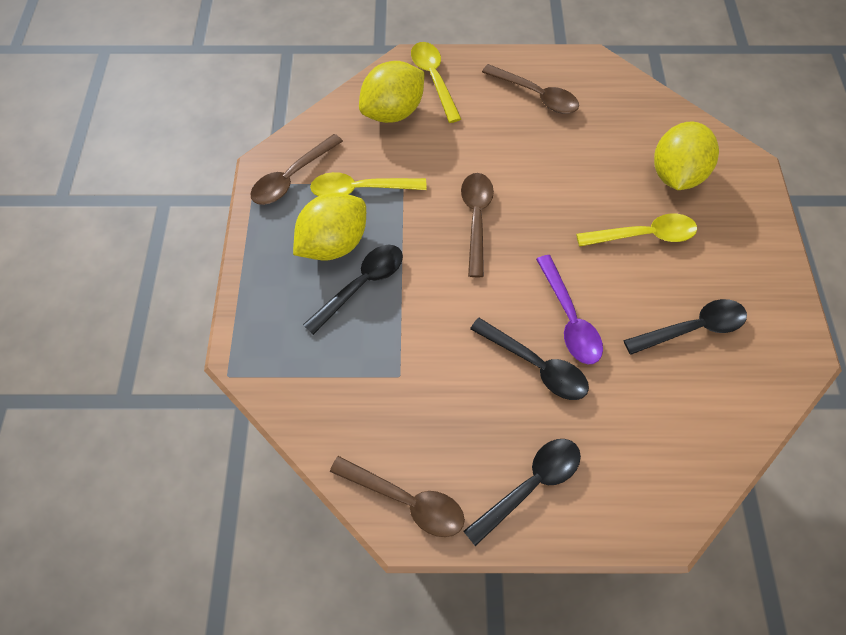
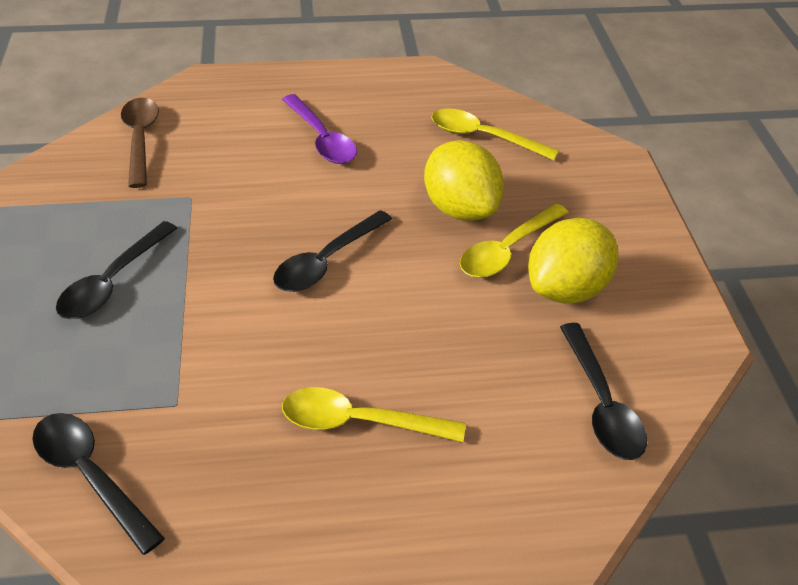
brown spoon: 4 -> 1
yellow lemon: 3 -> 2

